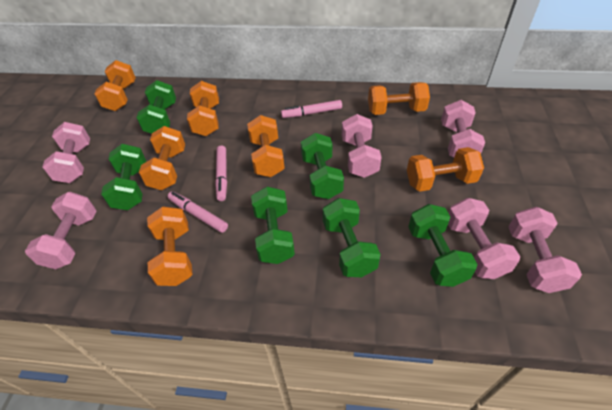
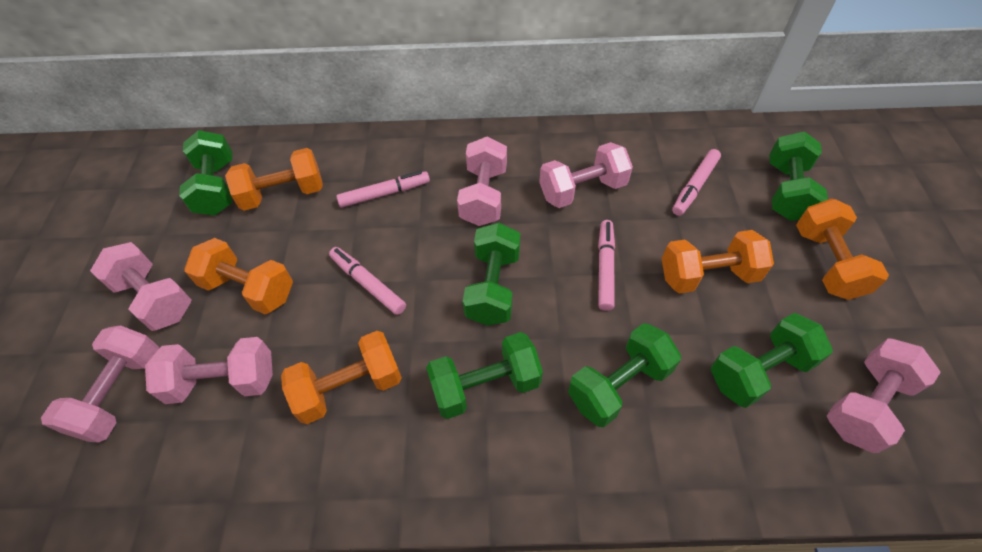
orange dumbbell: 7 -> 5
pink marker: 3 -> 4

